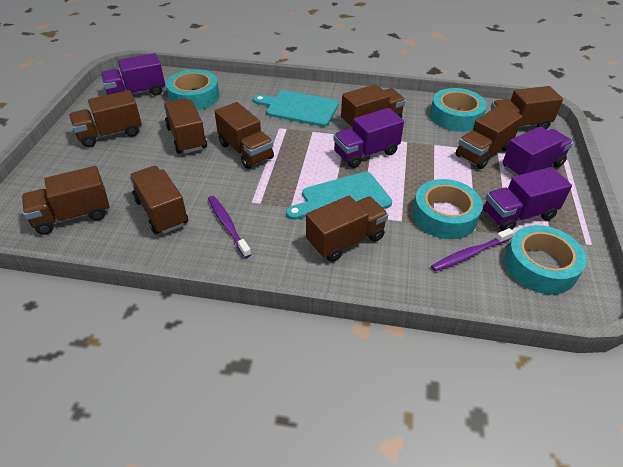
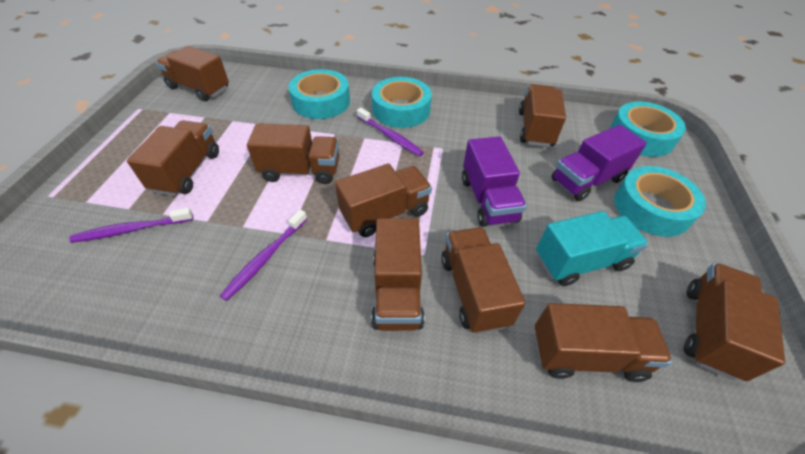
purple toothbrush: 2 -> 3
purple truck: 4 -> 2
turquoise cutting board: 2 -> 0
turquoise truck: 0 -> 1

